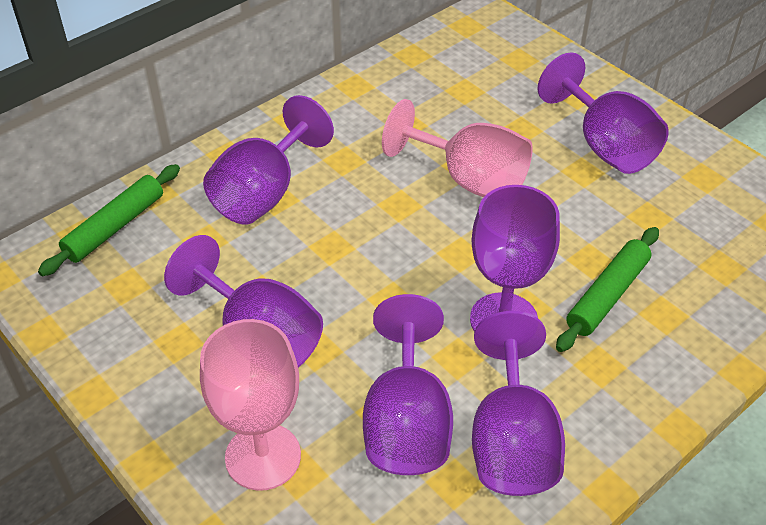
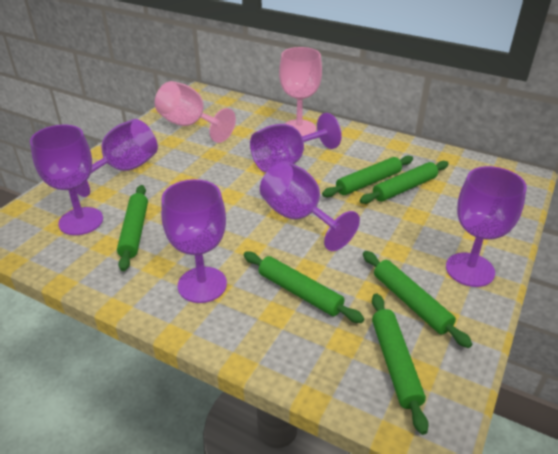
green rolling pin: 2 -> 6

